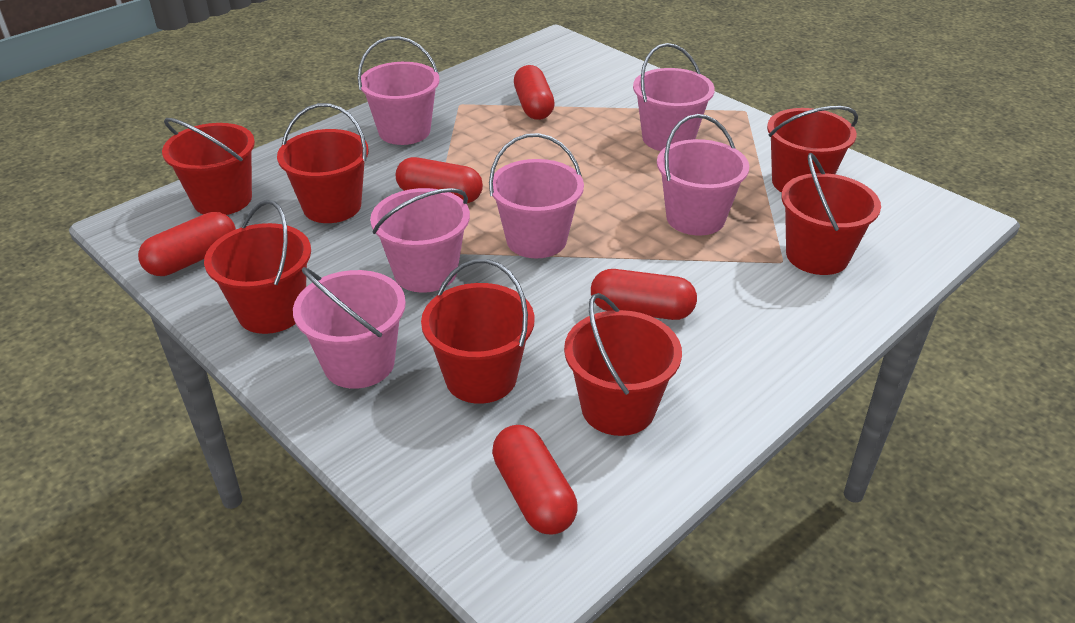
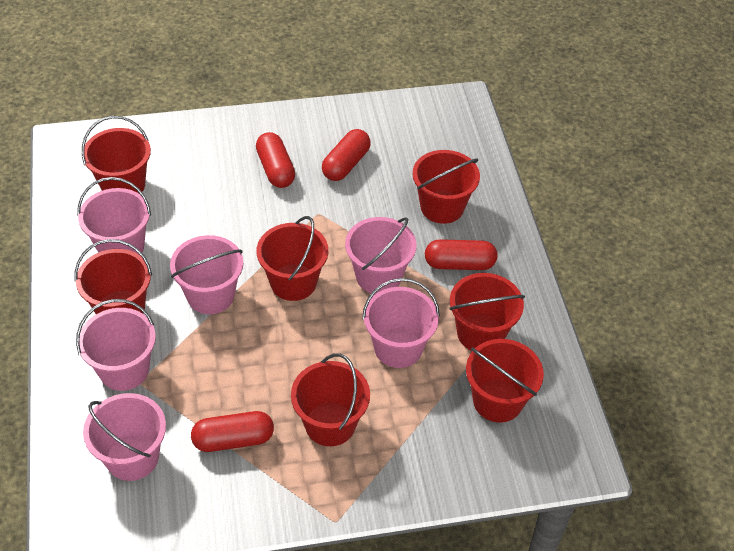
red capsule: 5 -> 4

